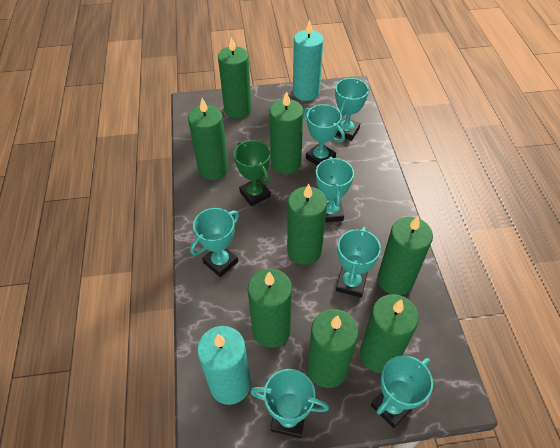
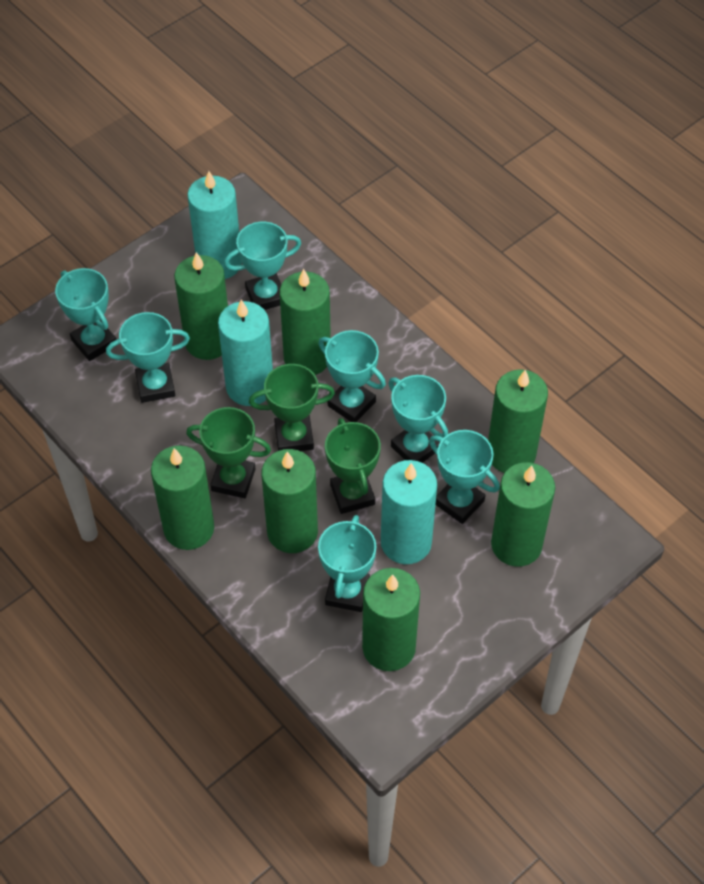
green candle: 8 -> 7
green trophy: 1 -> 3
turquoise candle: 2 -> 3

